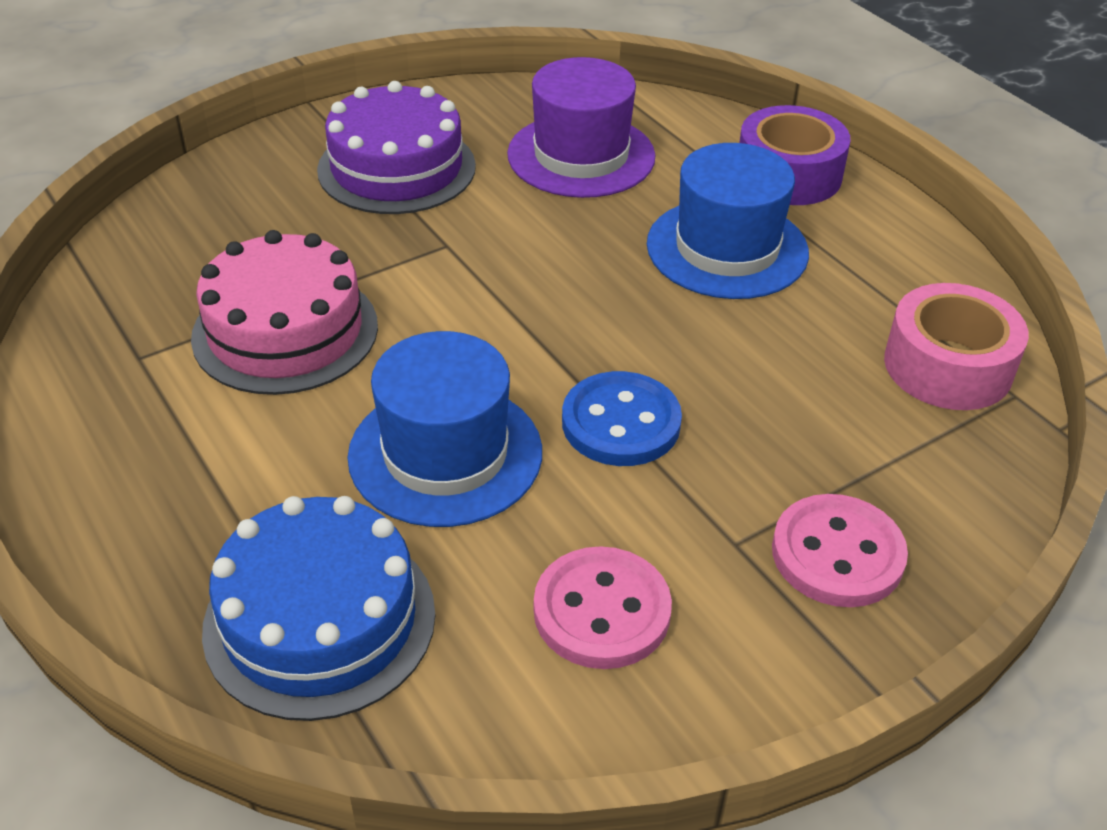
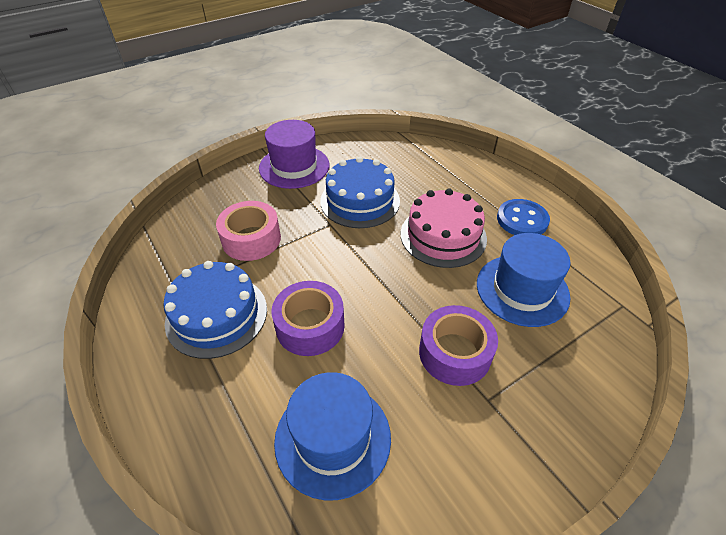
blue cake: 1 -> 2
pink button: 2 -> 0
purple cake: 1 -> 0
purple tape: 1 -> 2

